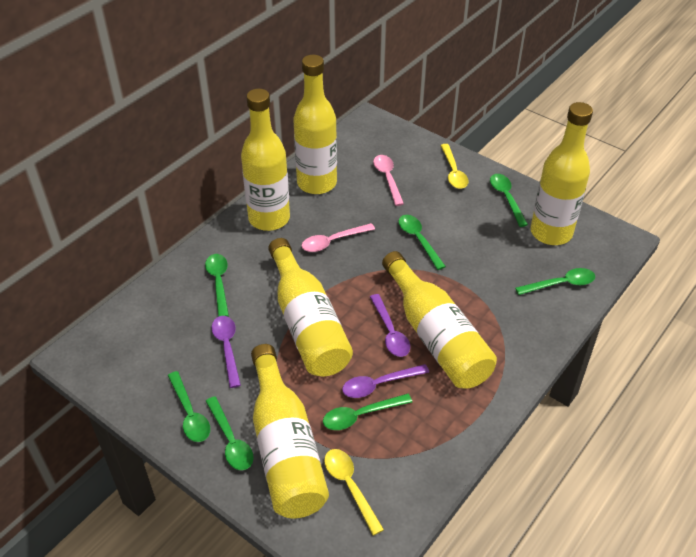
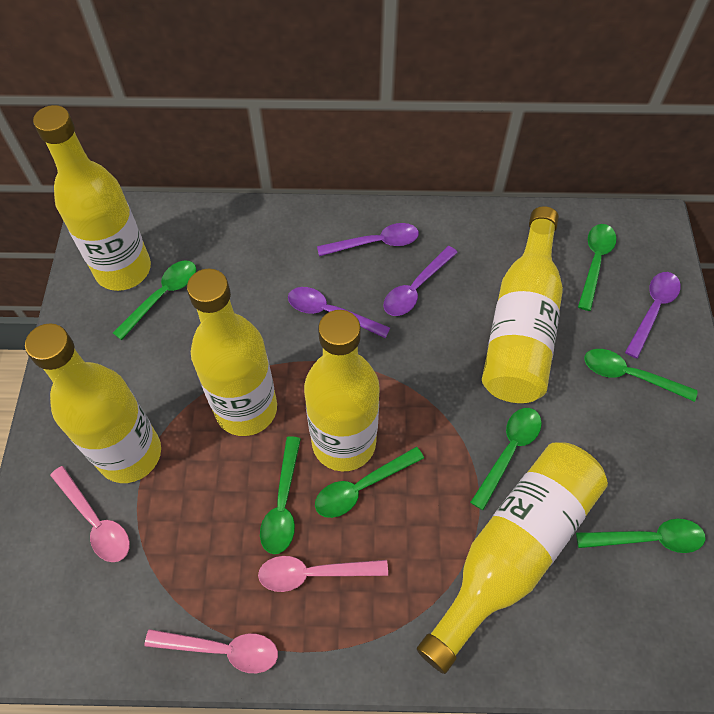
pink spoon: 2 -> 3
purple spoon: 3 -> 4
yellow spoon: 2 -> 0

